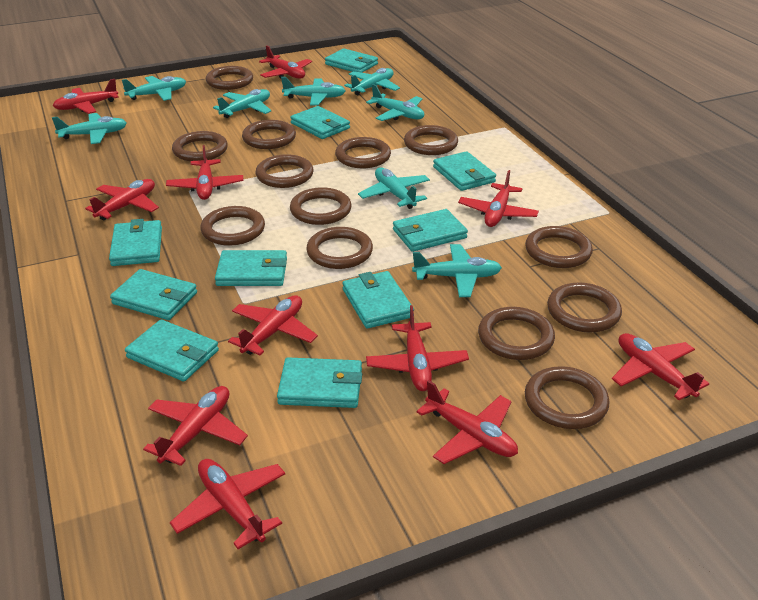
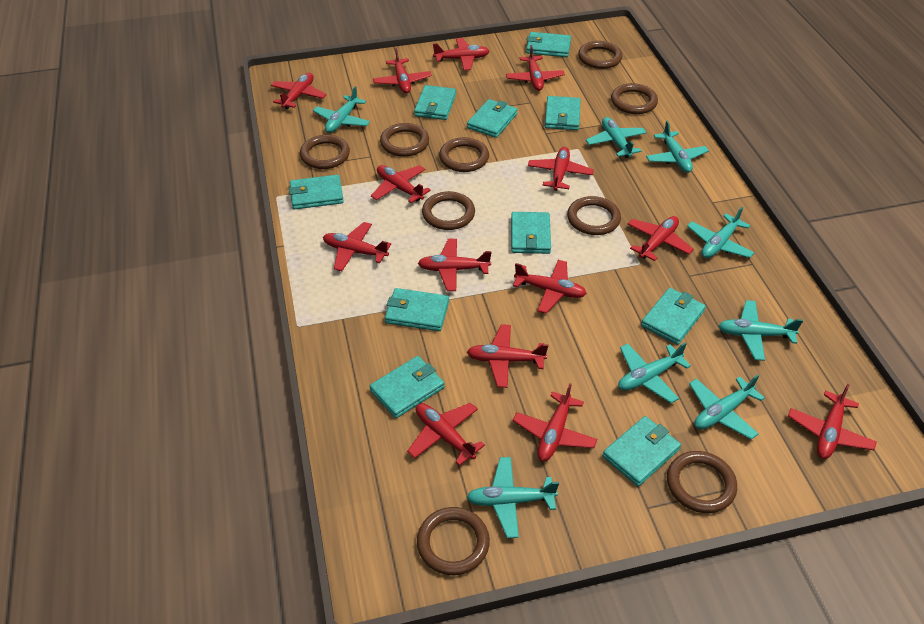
brown ring: 13 -> 9
red plane: 11 -> 14

